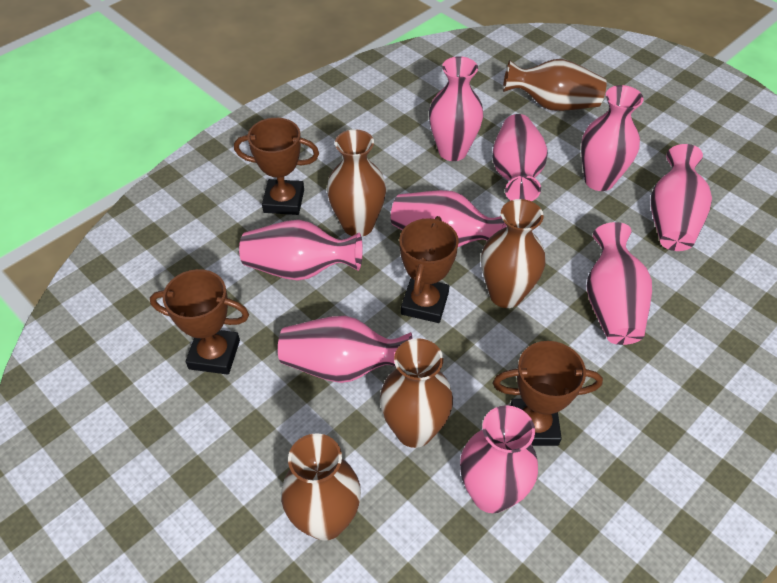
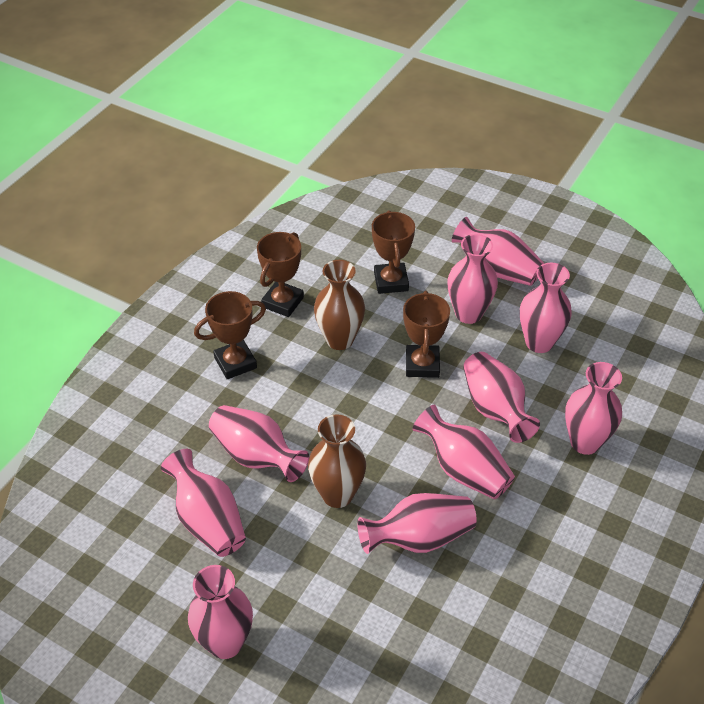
brown vase: 5 -> 2
pink vase: 9 -> 10

